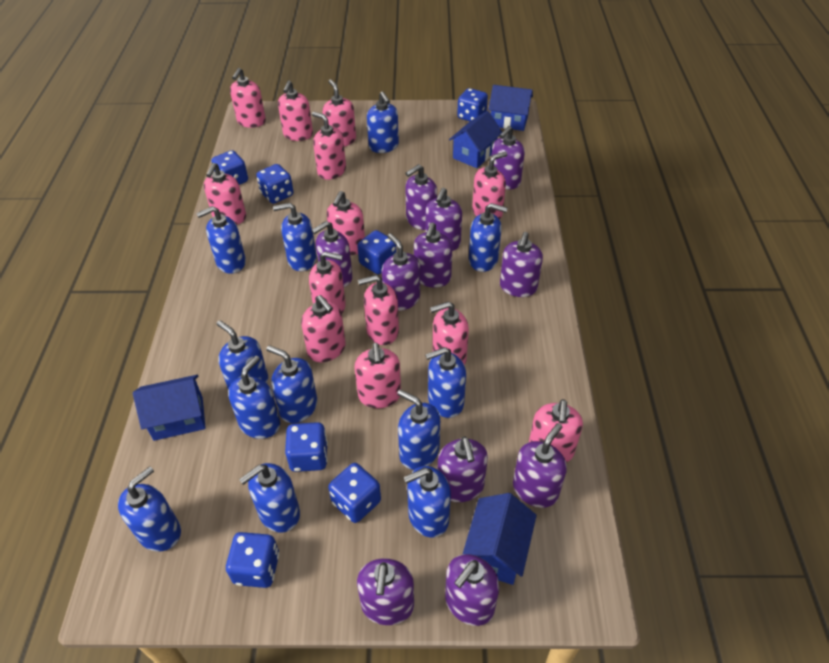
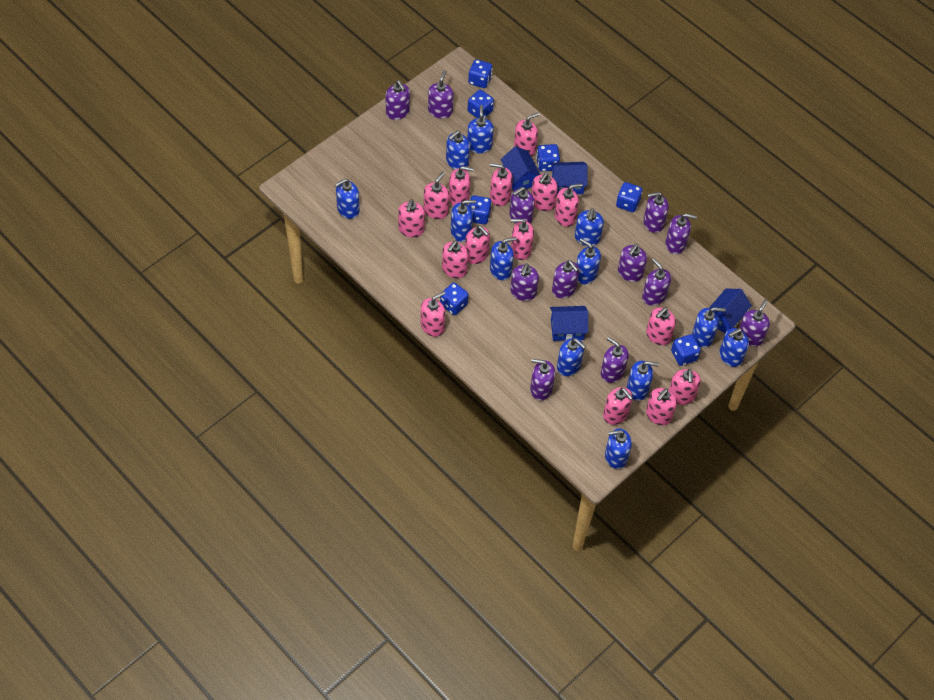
pink soap dispenser: 13 -> 15
purple soap dispenser: 11 -> 12

